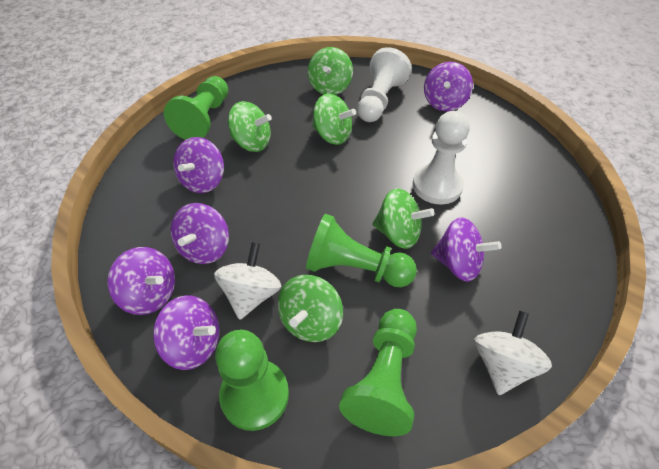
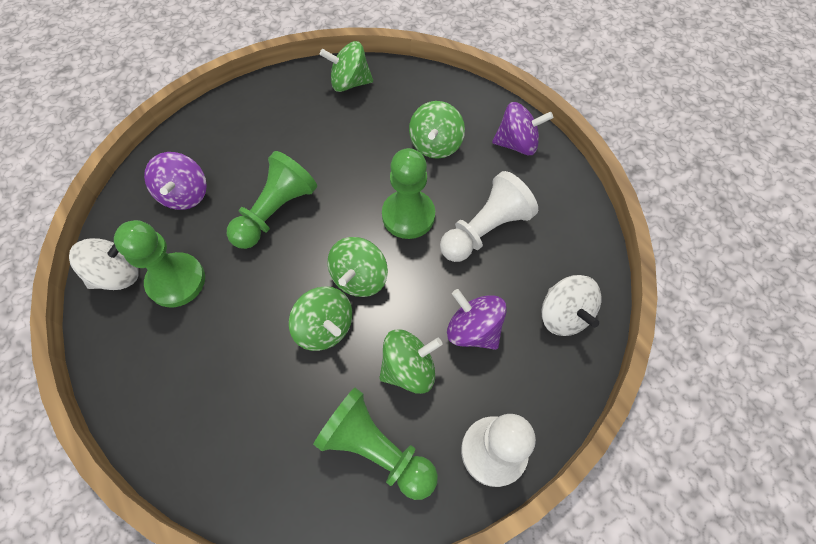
purple spinning top: 6 -> 3

